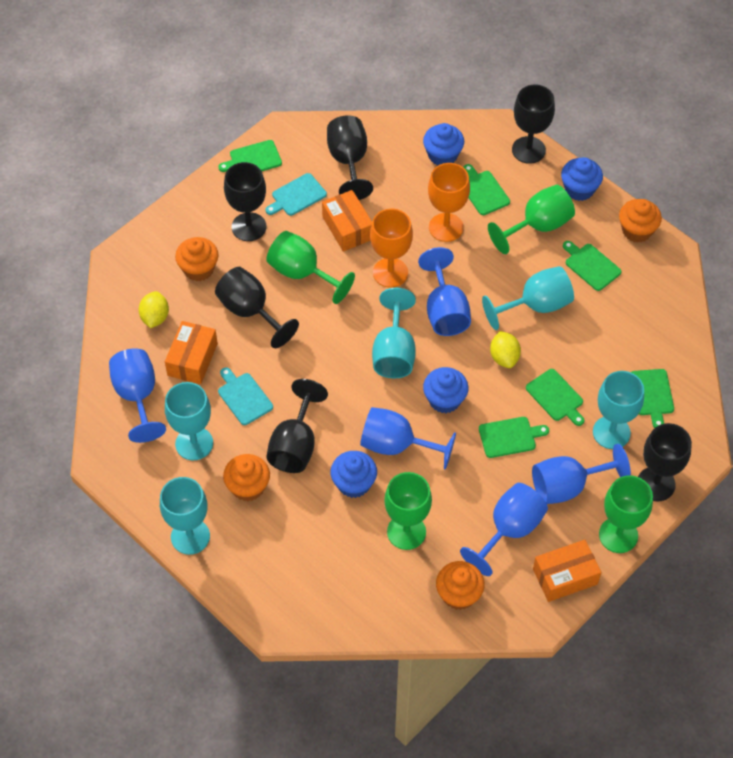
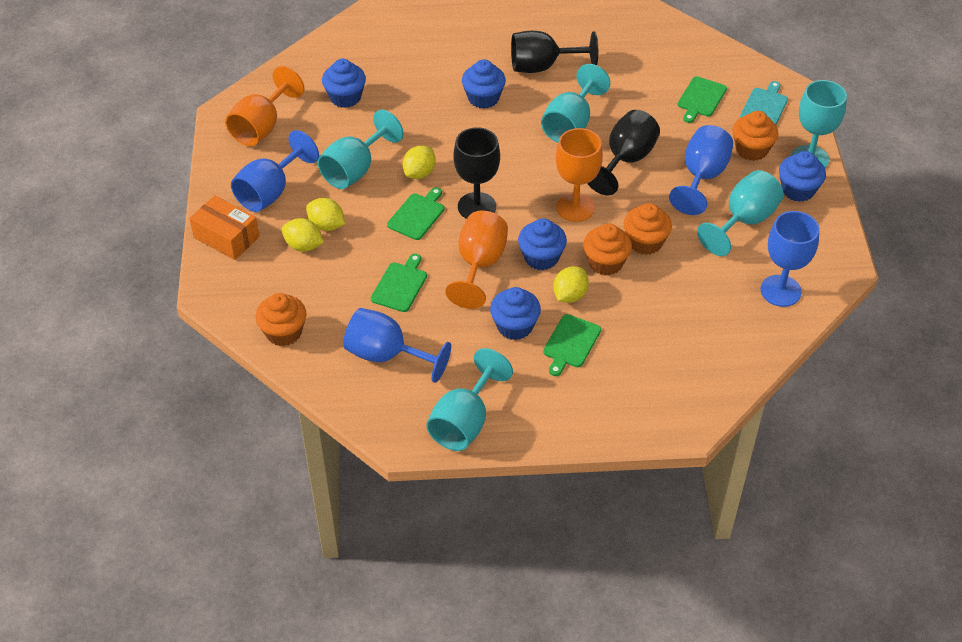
black goblet: 6 -> 3
blue cupcake: 4 -> 5
blue goblet: 5 -> 4
green cutting board: 6 -> 4
green goblet: 4 -> 0
orange box: 3 -> 1
orange goblet: 2 -> 3
turquoise cutting board: 2 -> 1
yellow lemon: 2 -> 4

